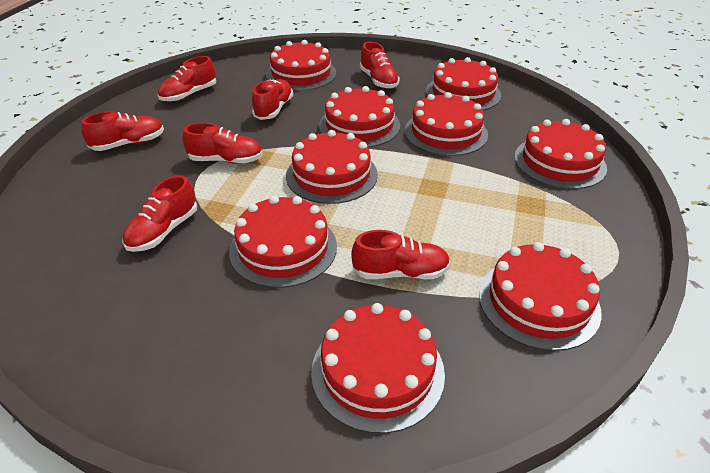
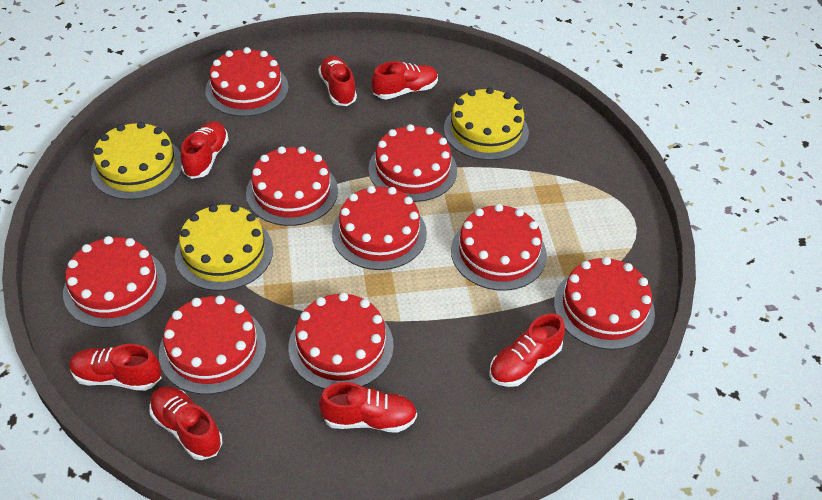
yellow cake: 0 -> 3

